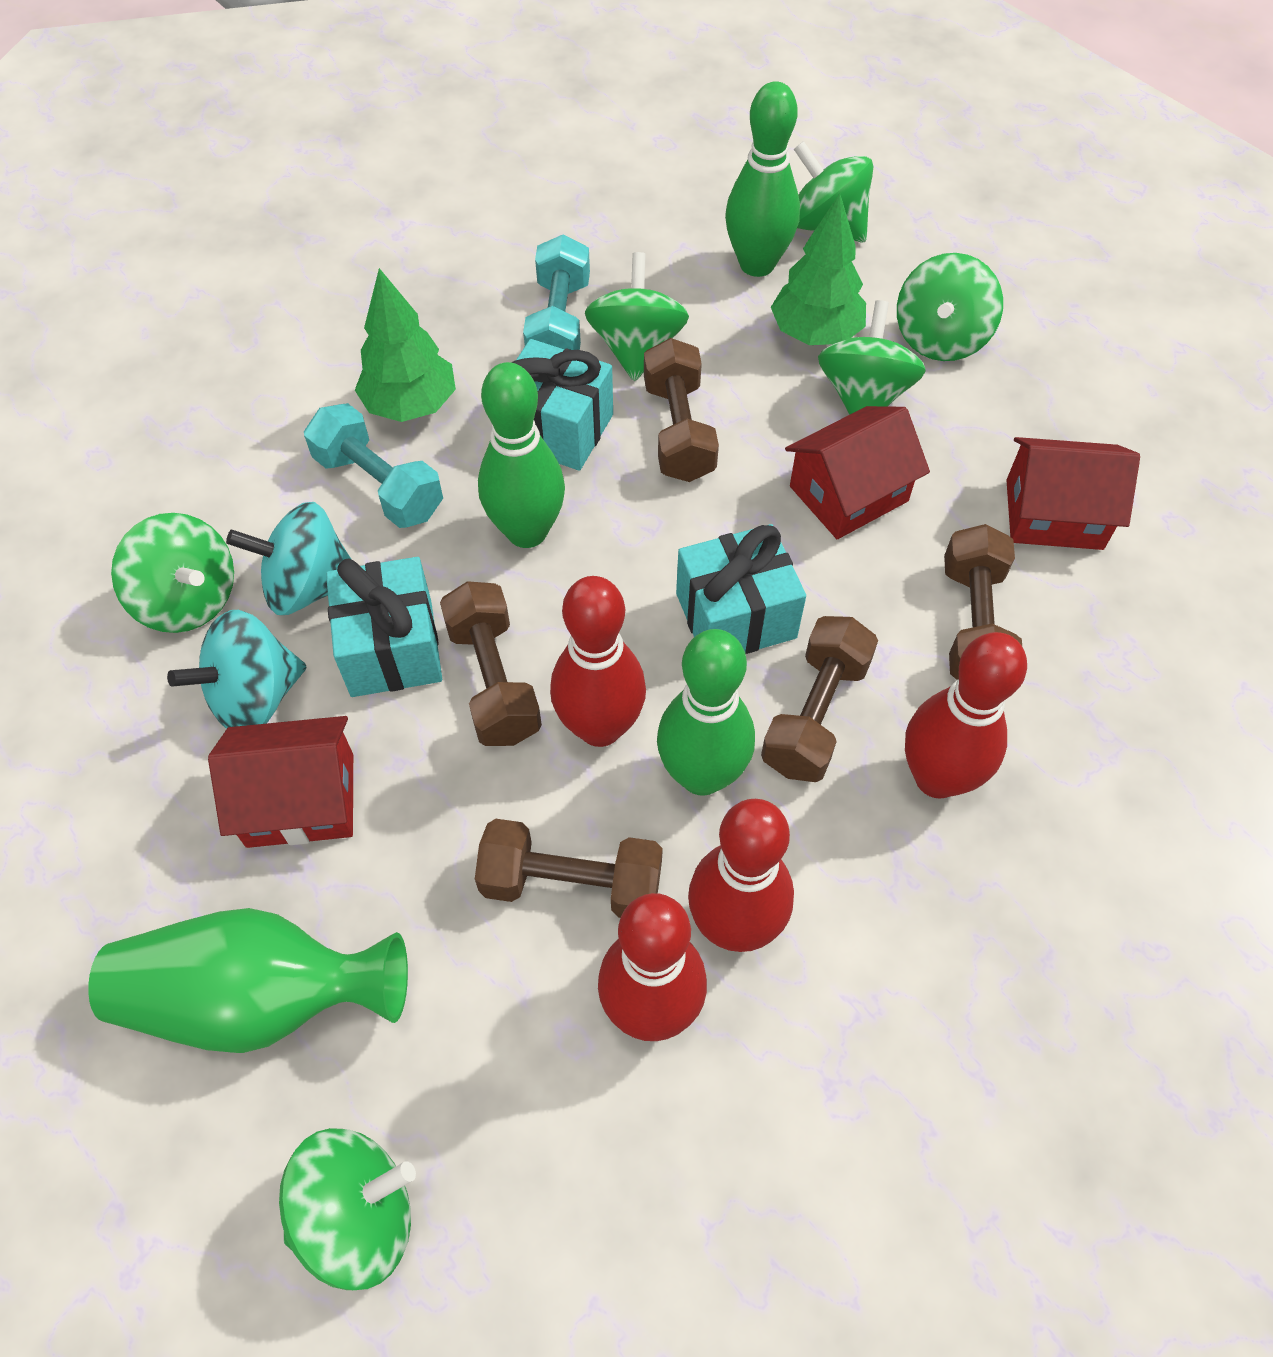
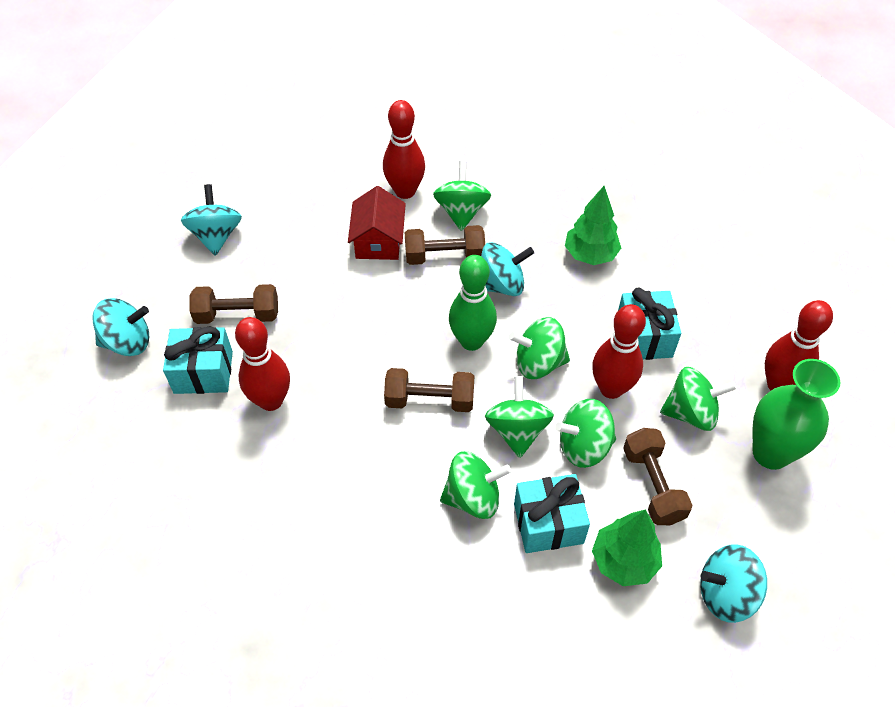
brown dumbbell: 5 -> 4
green bowling pin: 3 -> 1
red house: 3 -> 1
turquoise dumbbell: 2 -> 0
turquoise spinning top: 2 -> 4

